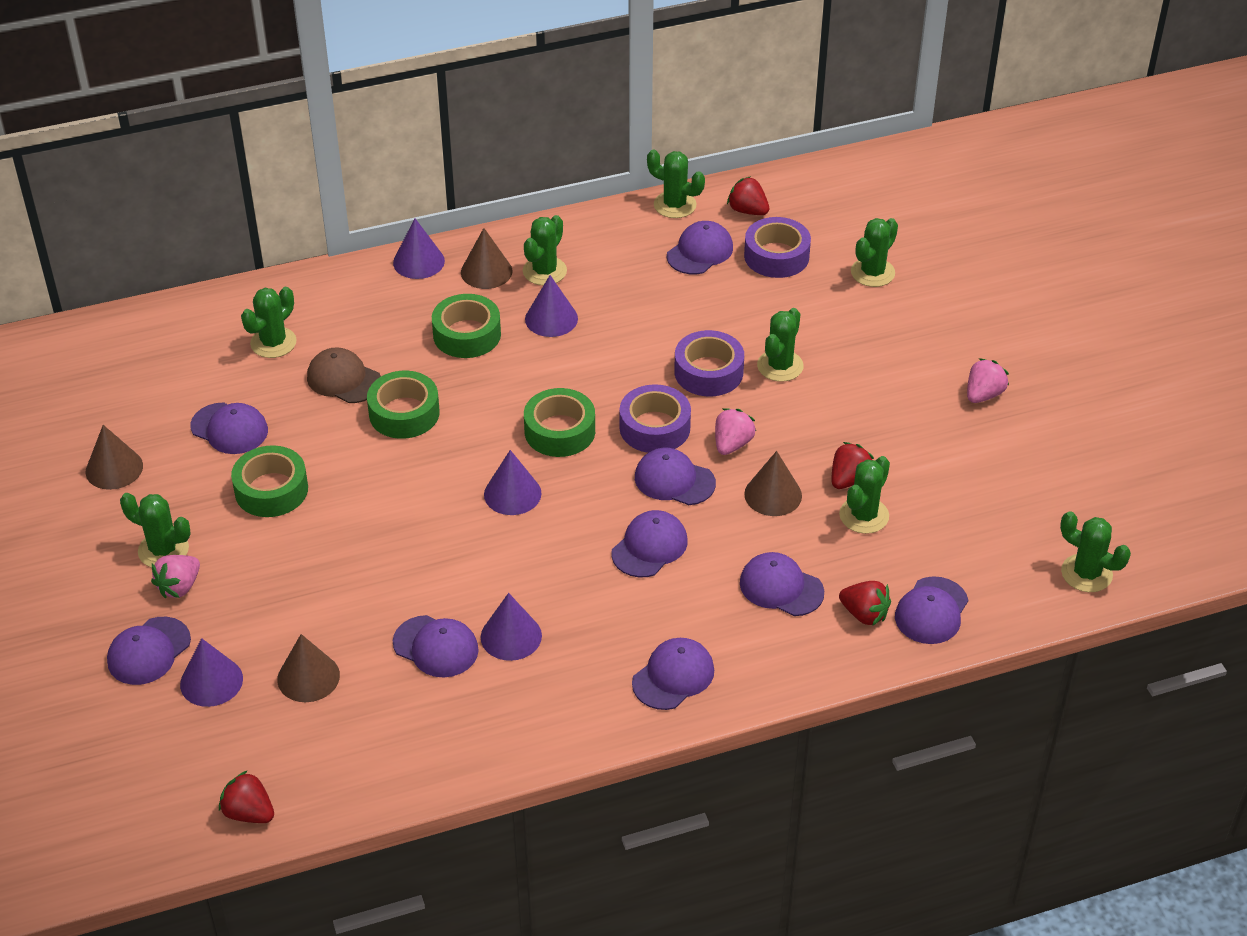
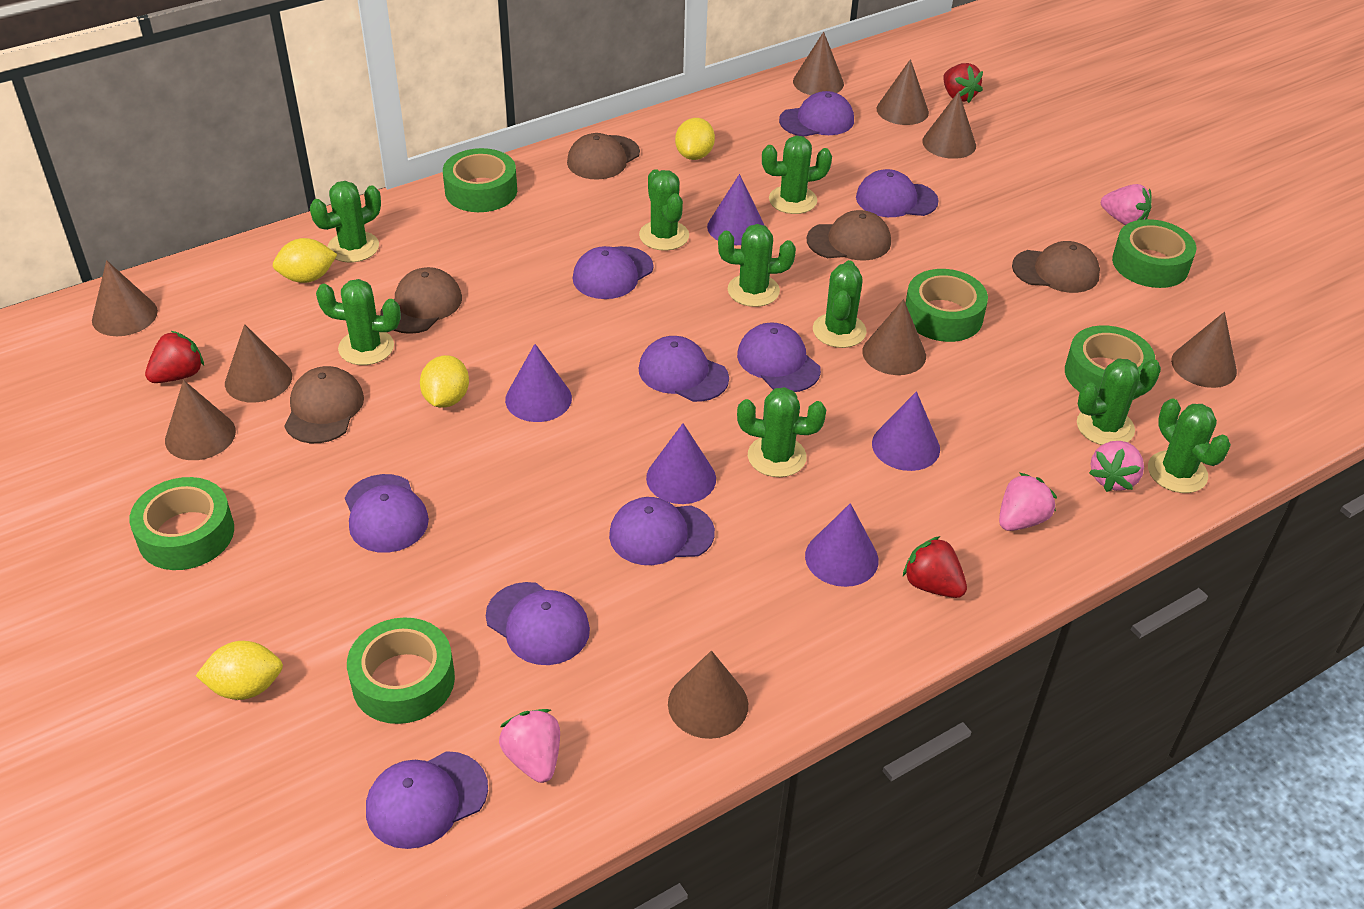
brown cap: 1 -> 5
brown cone: 4 -> 9
green cactus: 8 -> 9
green tape: 4 -> 6
pink strawberry: 3 -> 4
purple tape: 3 -> 0
red strawberry: 4 -> 3
yellow lemon: 0 -> 4

